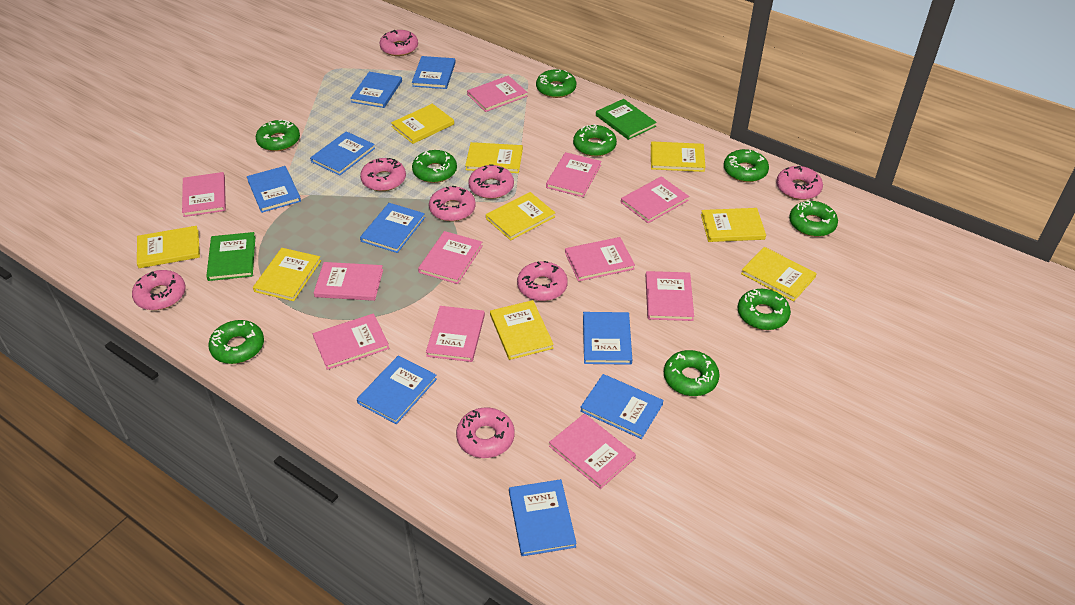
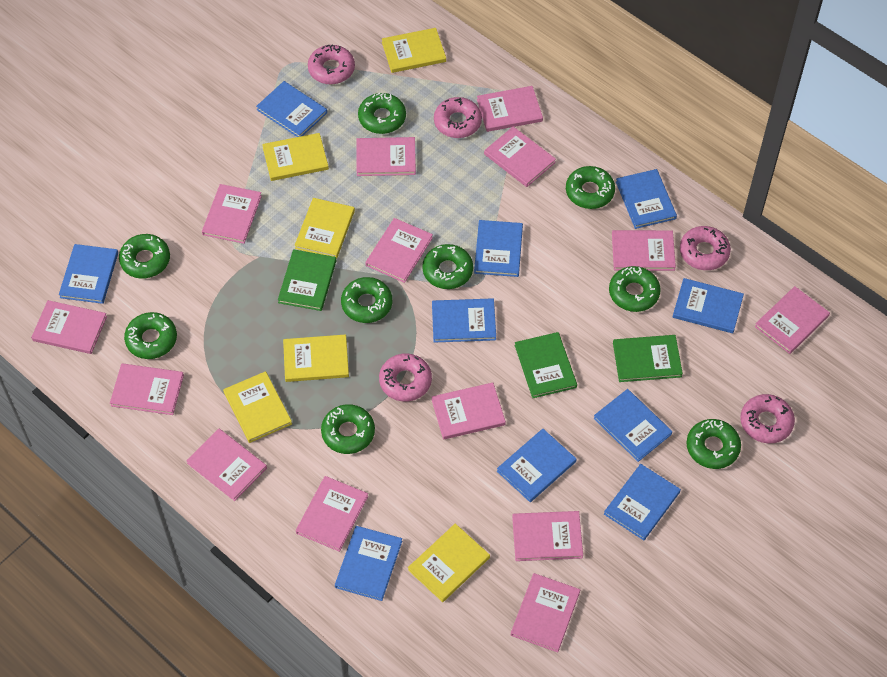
blue book: 9 -> 10
green book: 2 -> 3
pink book: 11 -> 14
pink donut: 8 -> 5
yellow book: 9 -> 6

